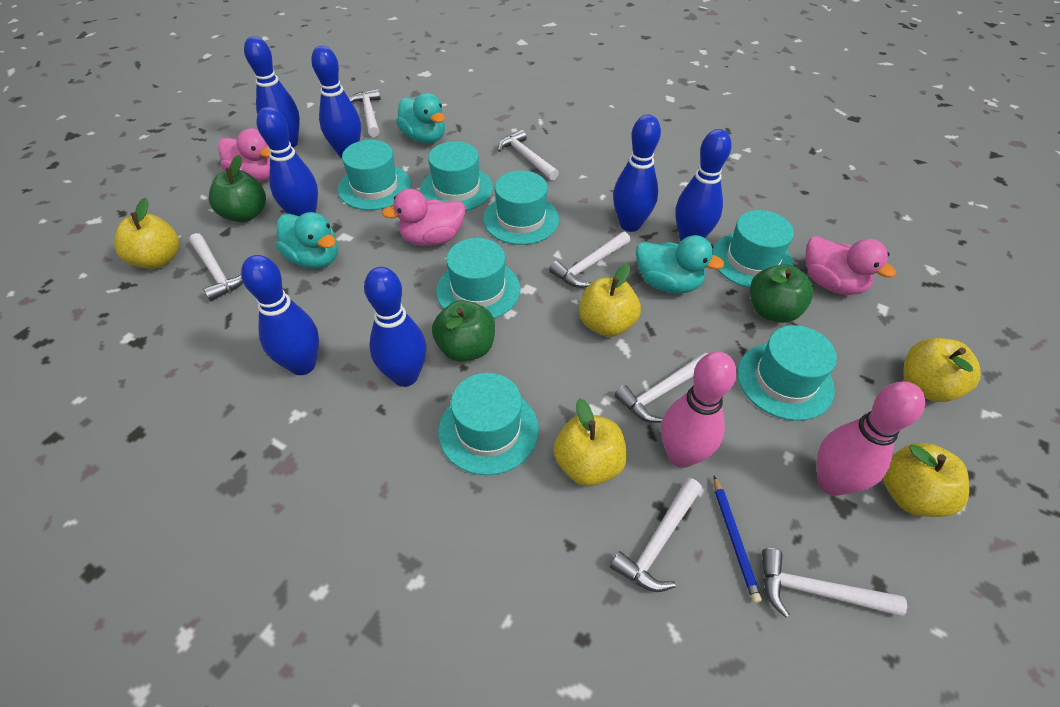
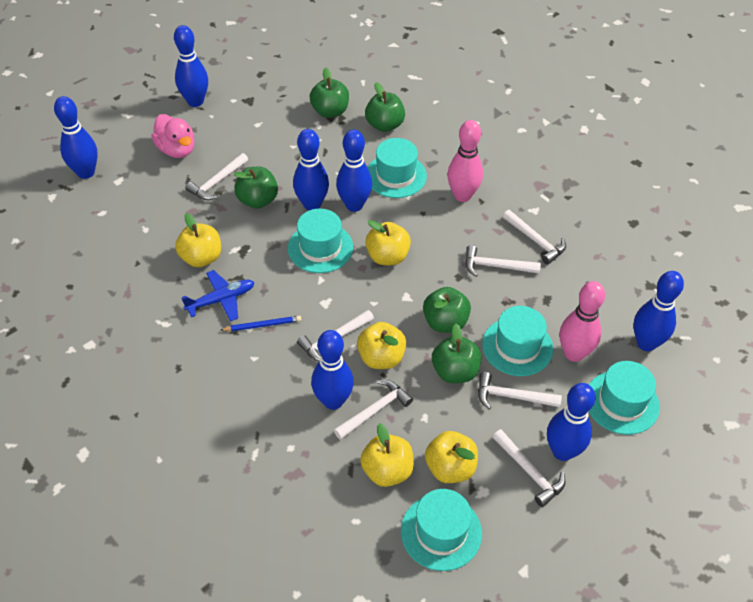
blue plane: 0 -> 1
green apple: 3 -> 5
pink duck: 3 -> 1
turquoise duck: 3 -> 0
turquoise hat: 7 -> 5

